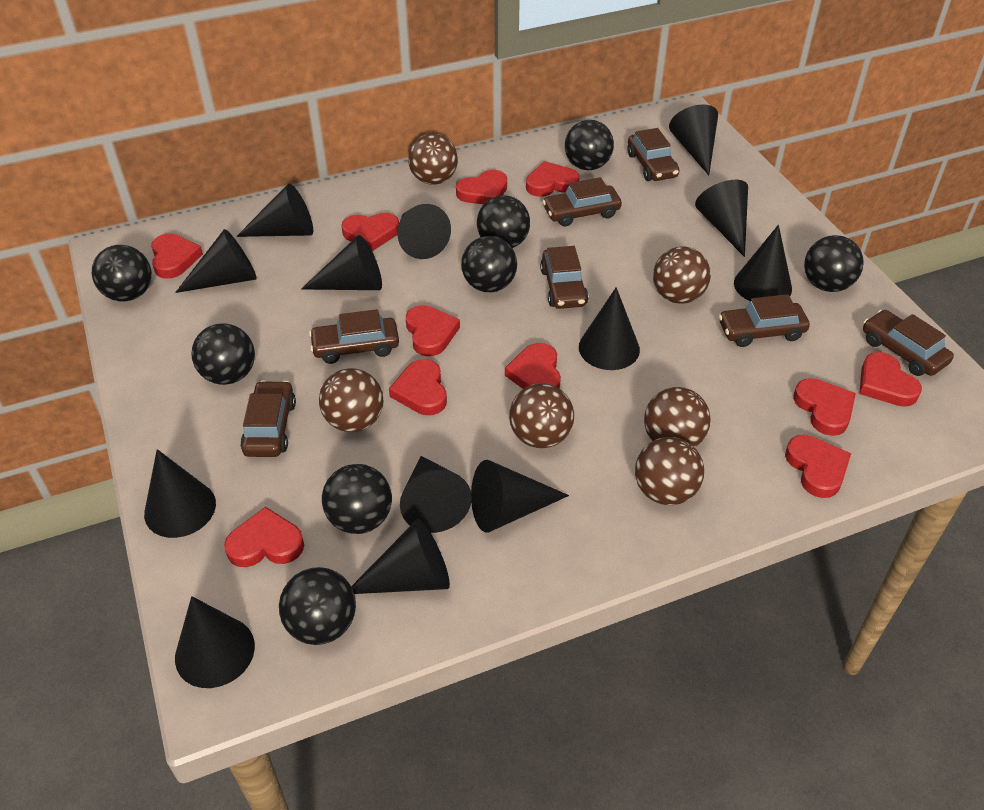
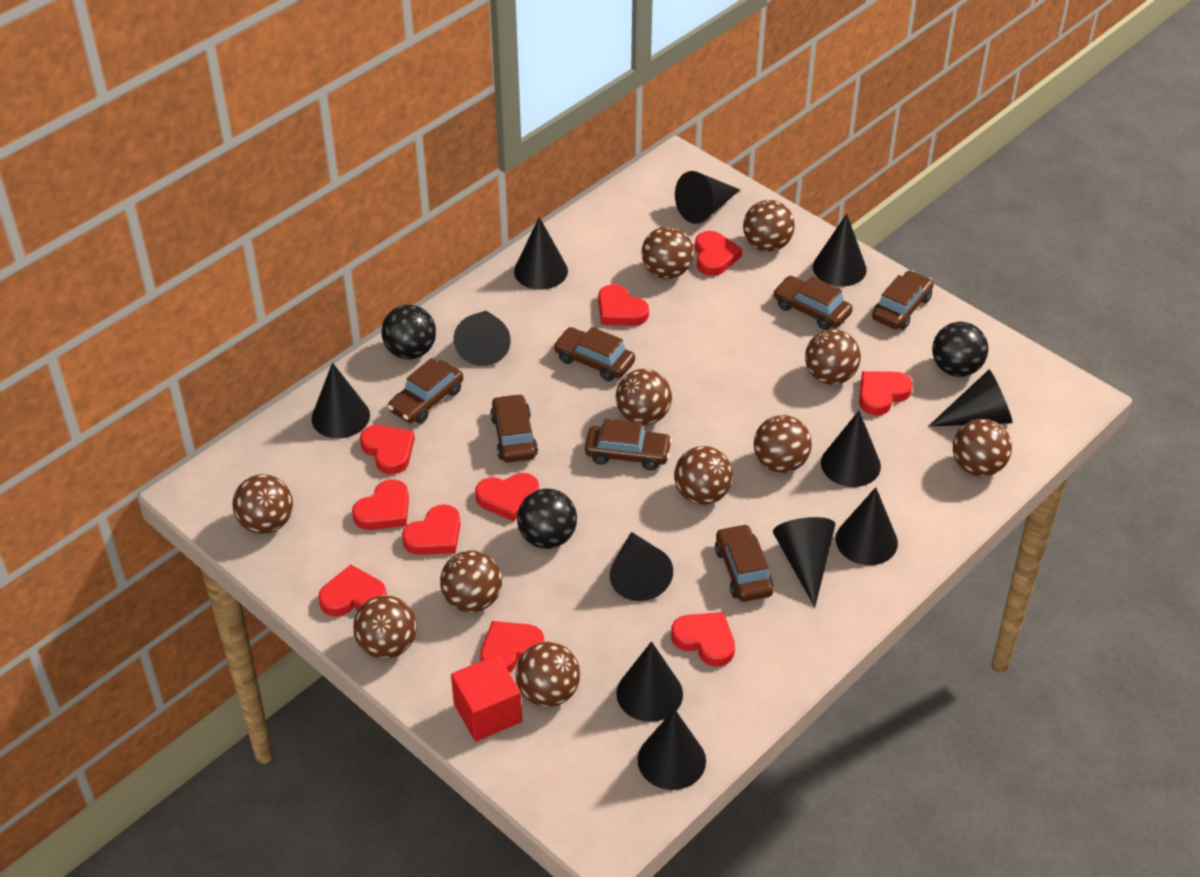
black ball: 8 -> 3
black cone: 13 -> 12
brown ball: 6 -> 11
red cube: 0 -> 1
red heart: 11 -> 10

